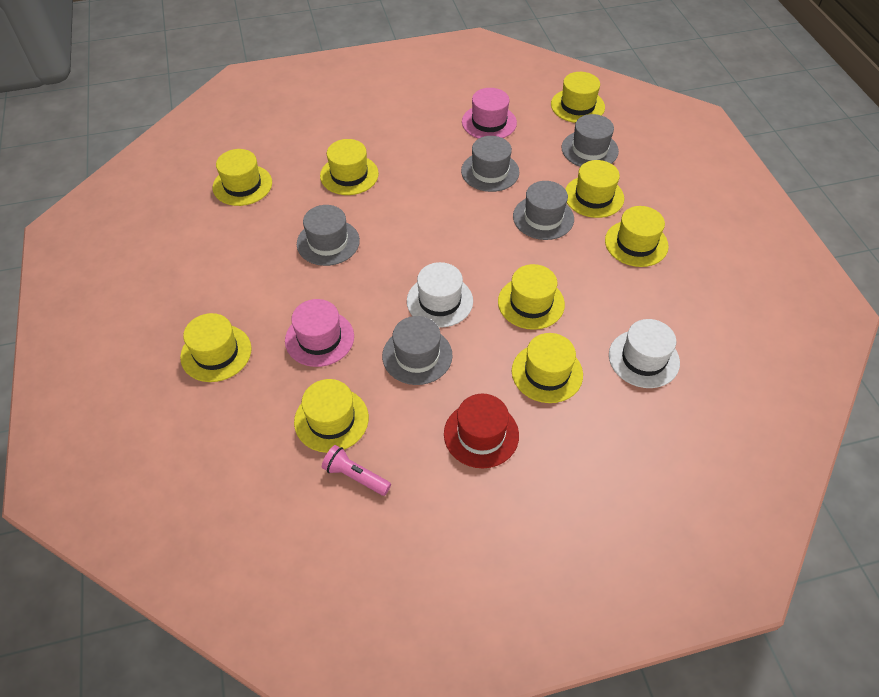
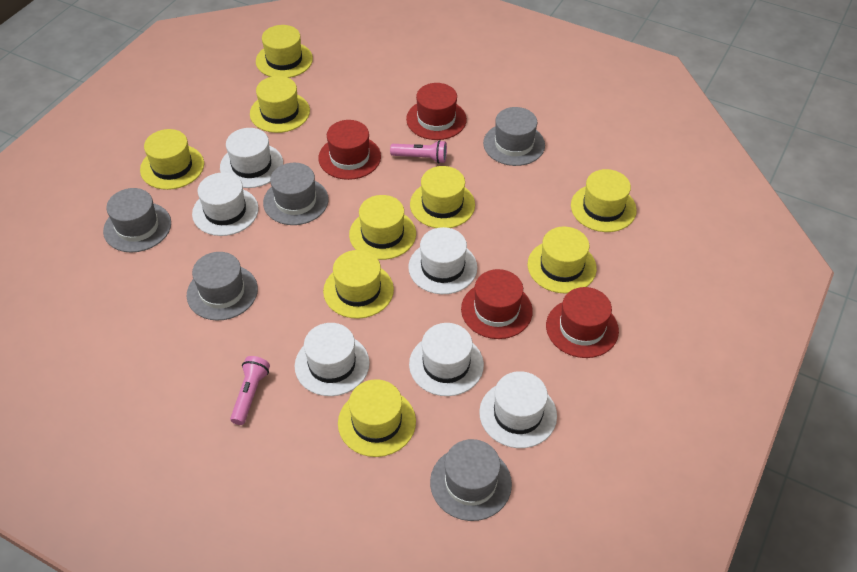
pink flashlight: 1 -> 2
pink hat: 2 -> 0
red hat: 1 -> 4
white hat: 2 -> 6

